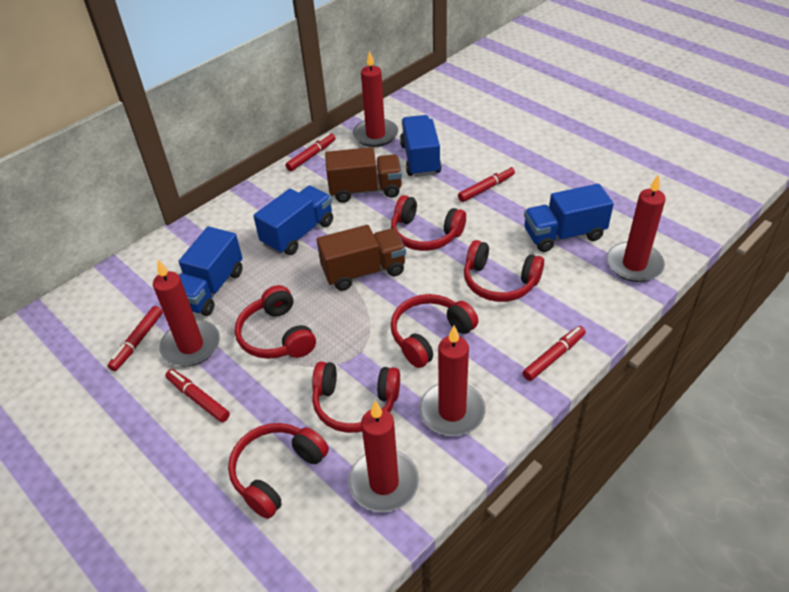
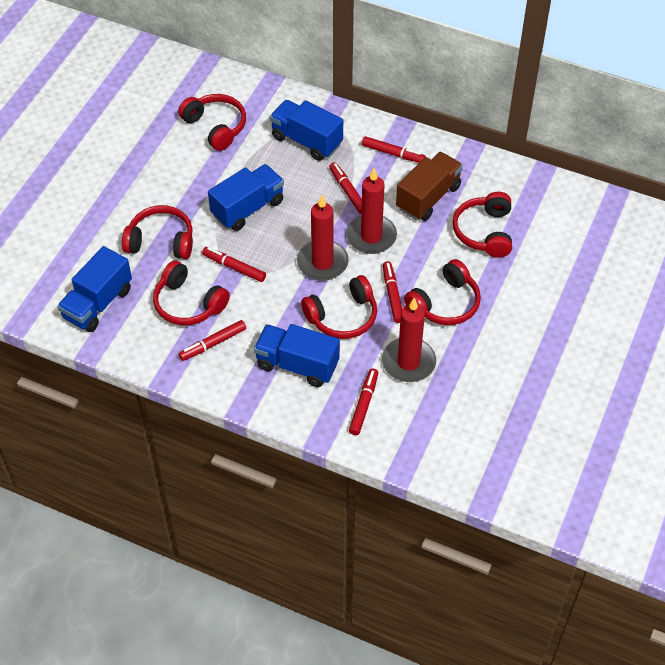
brown truck: 2 -> 1
red candle: 5 -> 3
red marker: 5 -> 6

